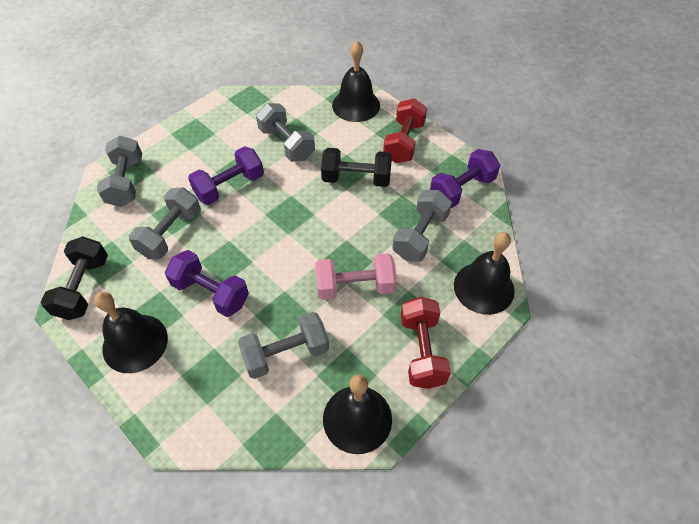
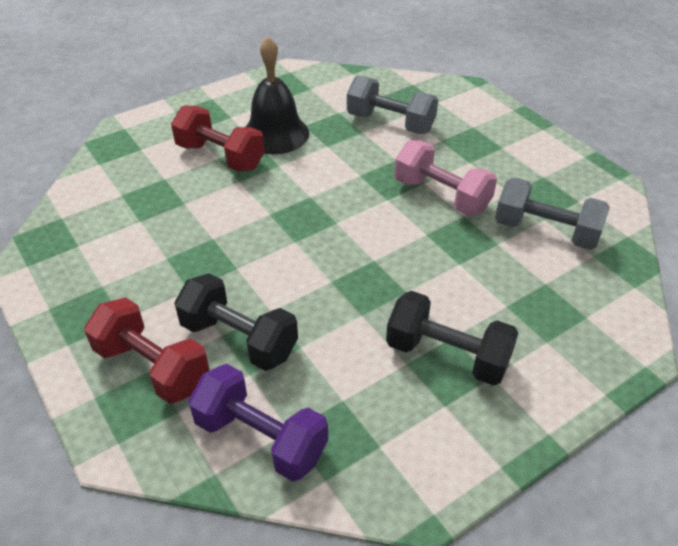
black bell: 4 -> 1
grey dumbbell: 5 -> 2
purple dumbbell: 3 -> 1

